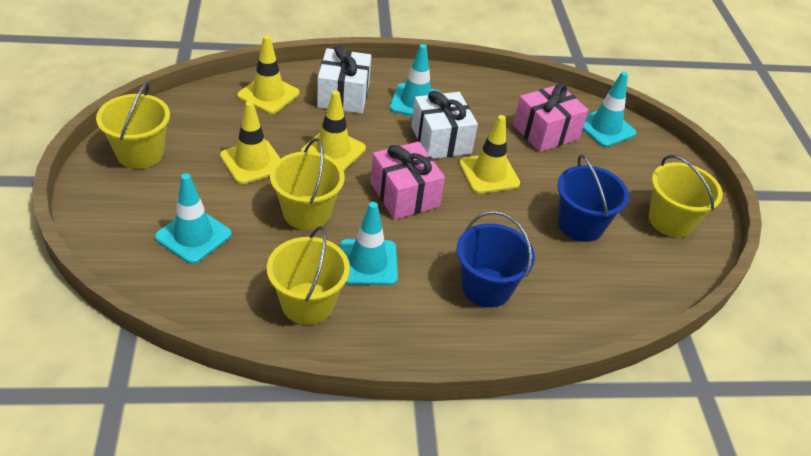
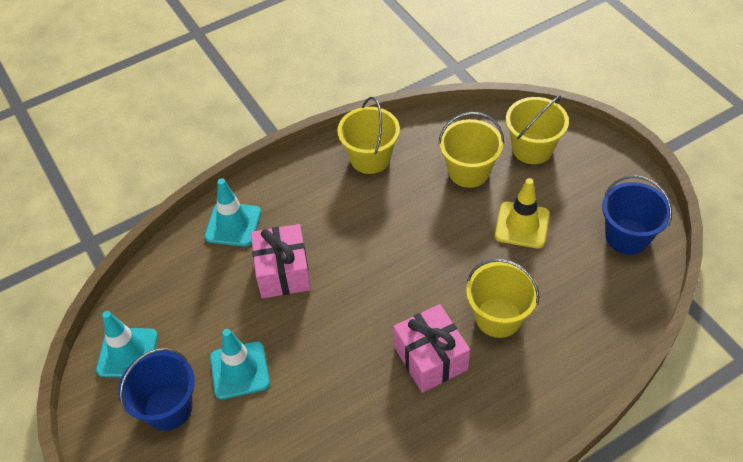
turquoise traffic cone: 4 -> 3
white gift: 2 -> 0
yellow traffic cone: 4 -> 1

